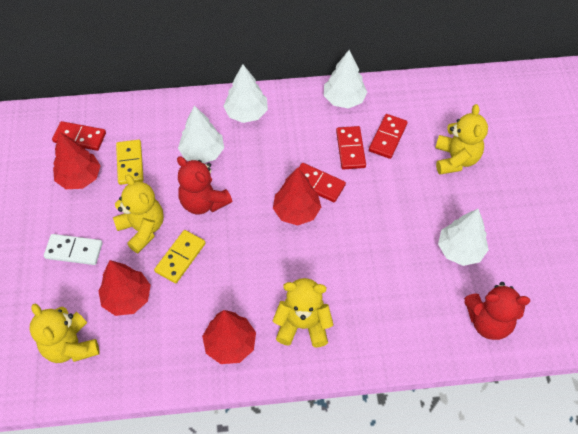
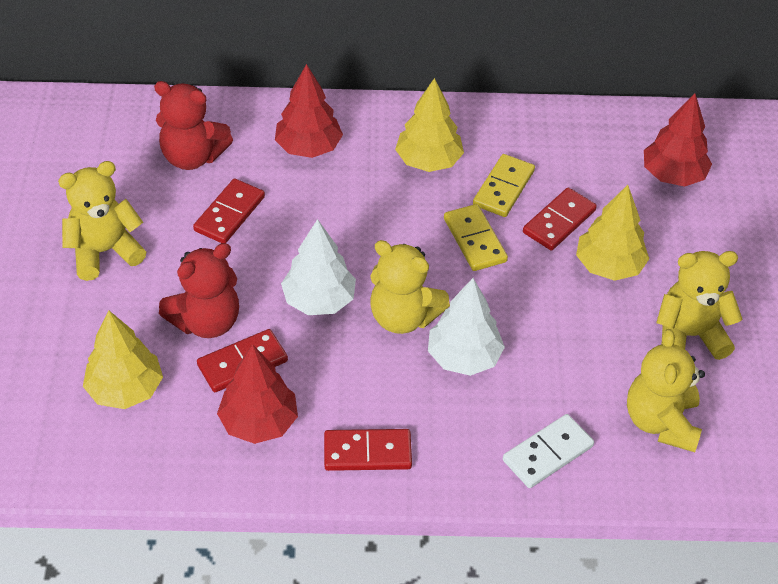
red tree: 4 -> 3
white tree: 4 -> 2
yellow tree: 0 -> 3

